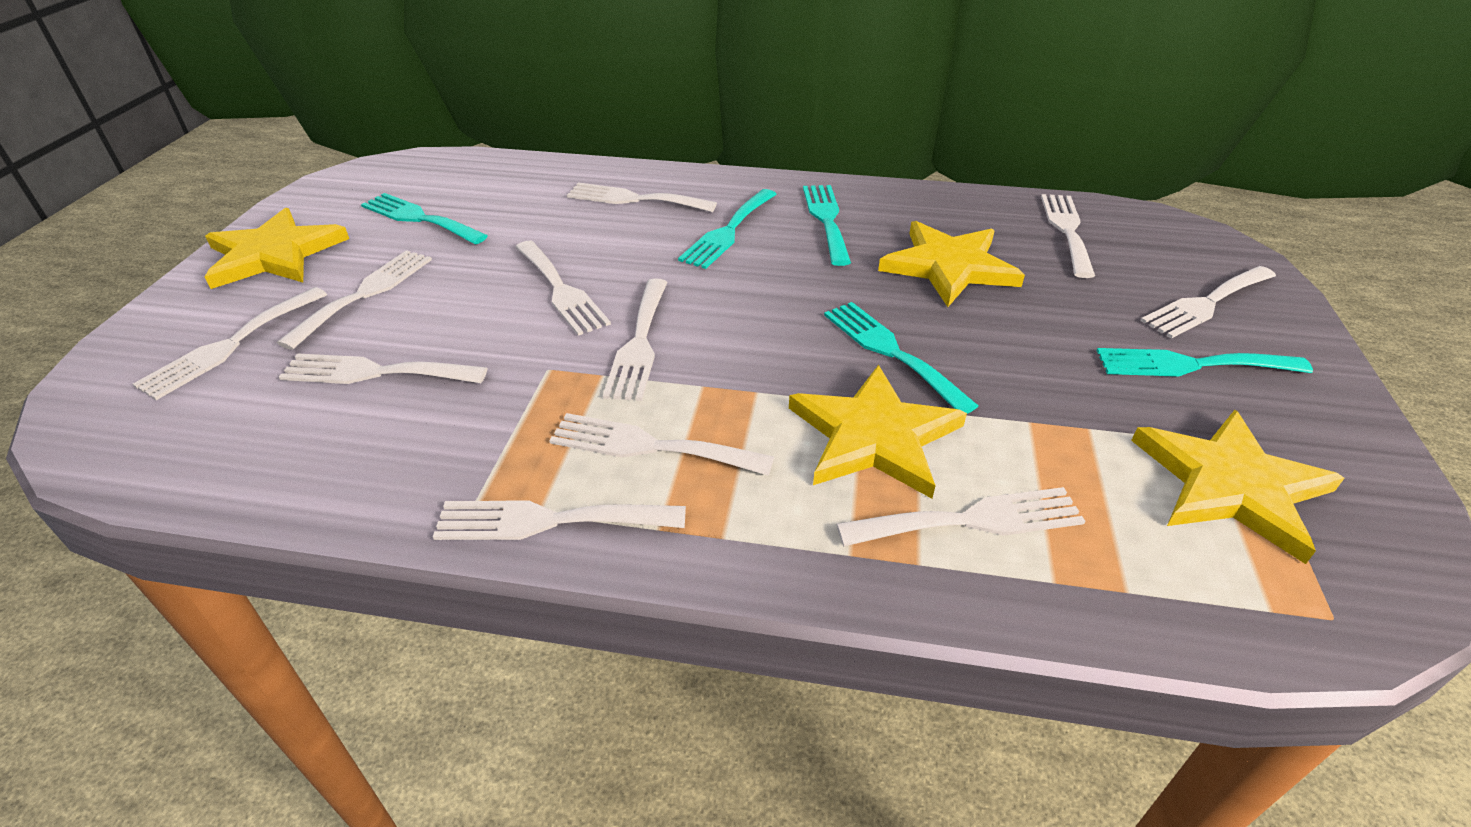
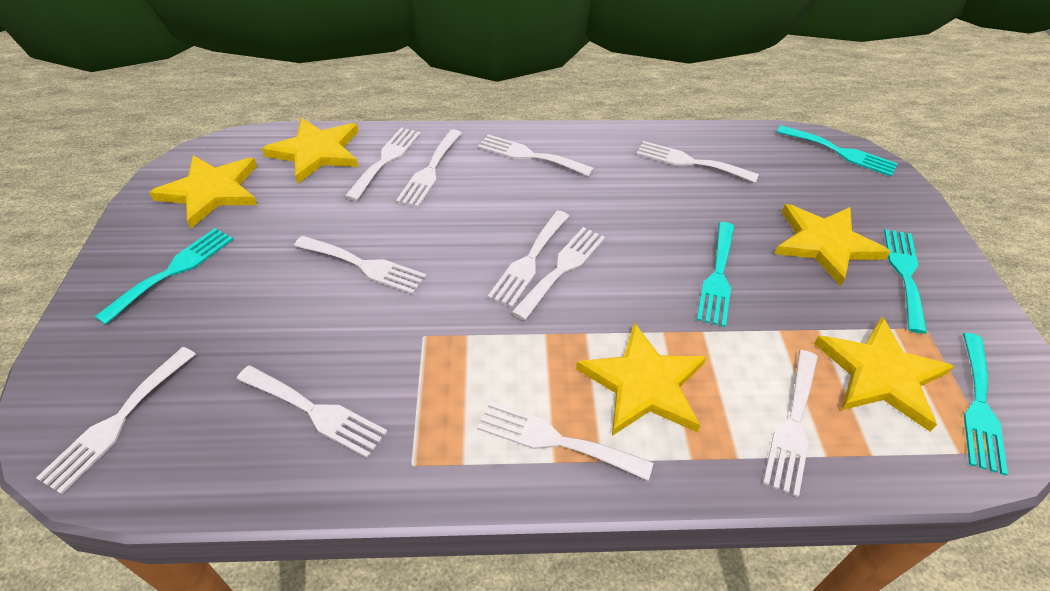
yellow star: 4 -> 5

